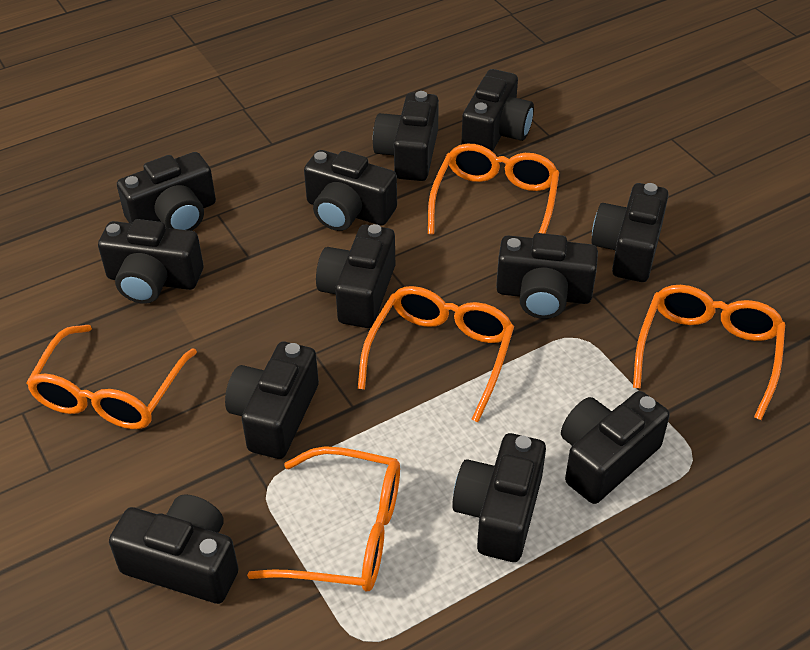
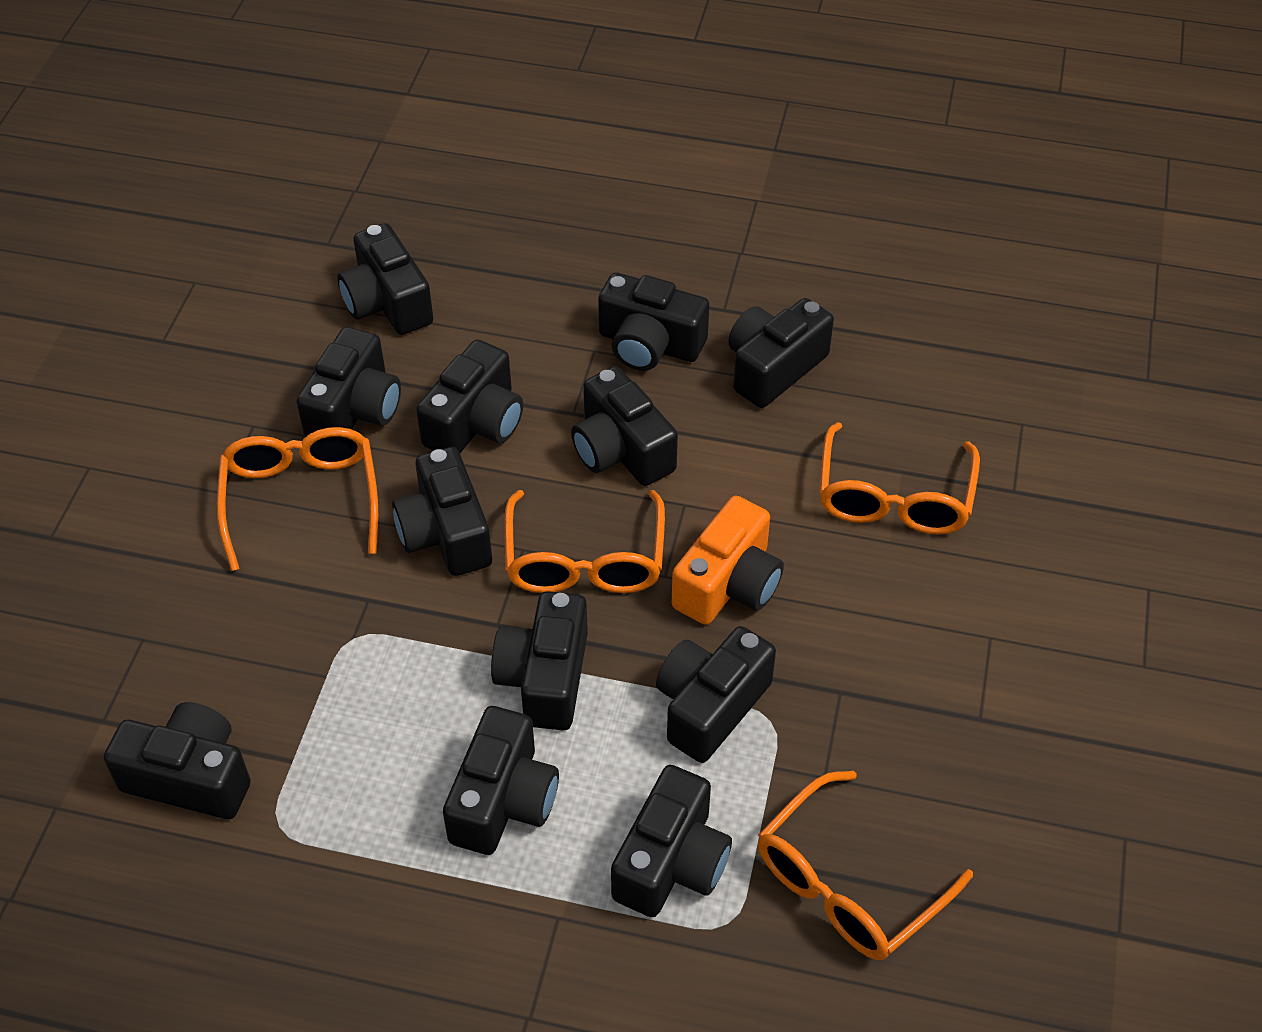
orange camera: 0 -> 1
orange glasses: 5 -> 4

